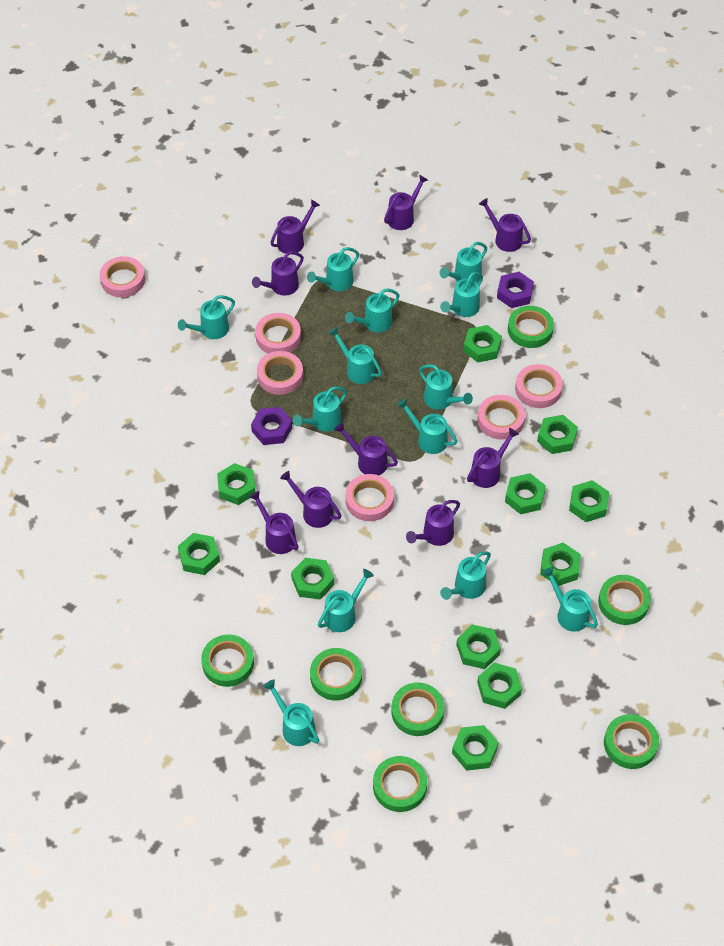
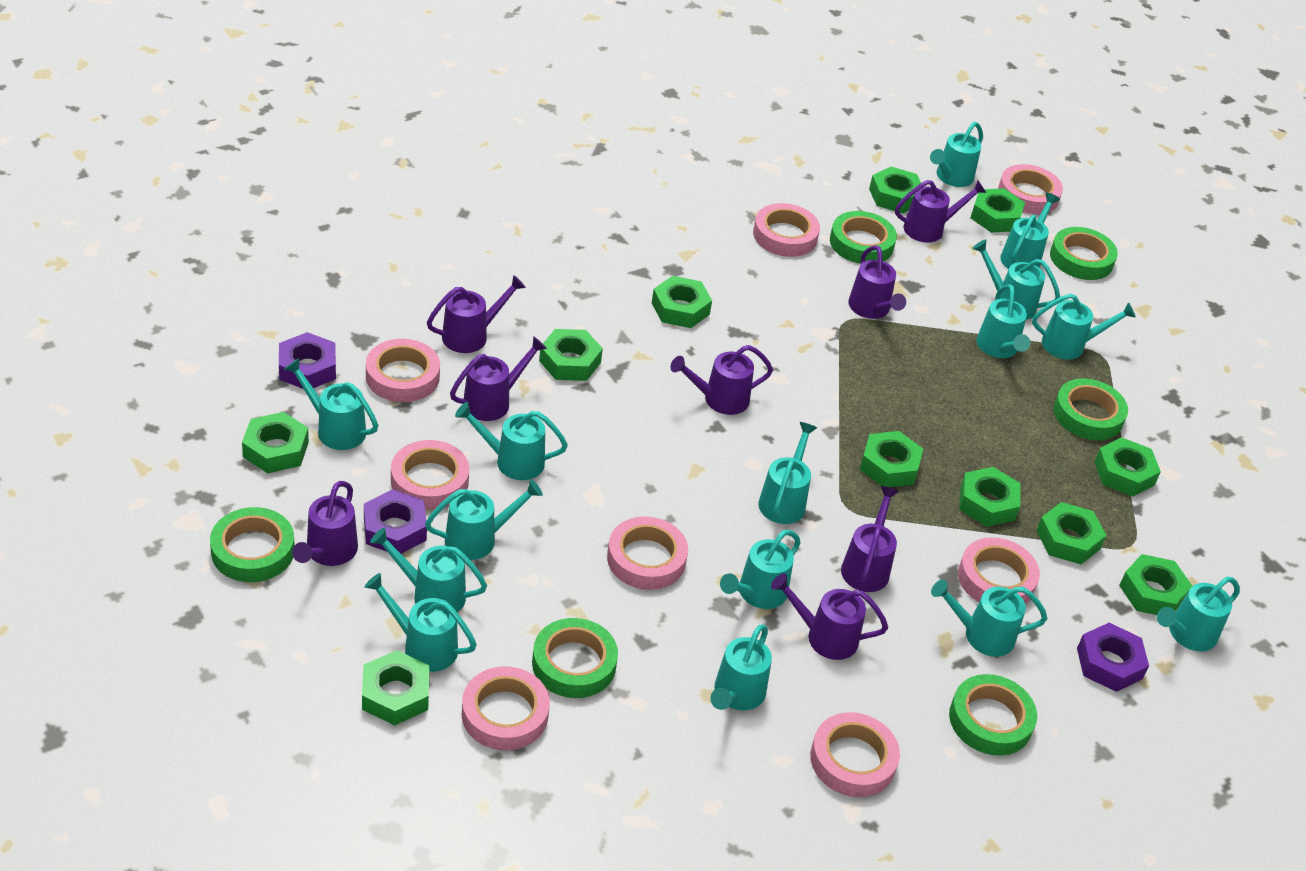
green tape: 7 -> 6
pink tape: 6 -> 8
purple nut: 2 -> 3
purple watering can: 9 -> 8
turquoise watering can: 13 -> 15

